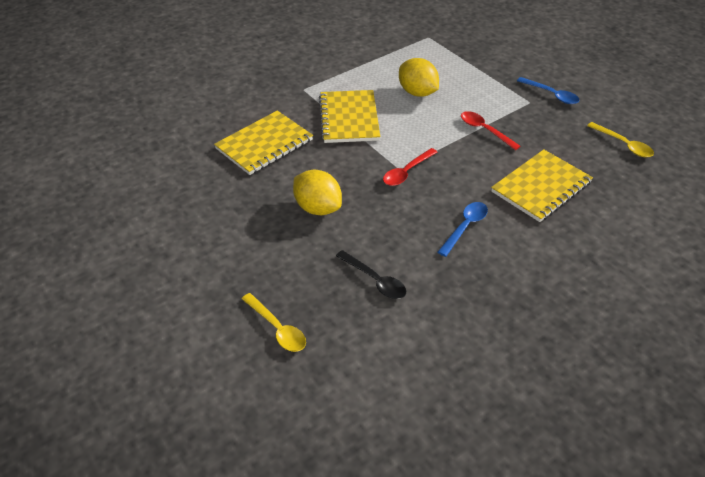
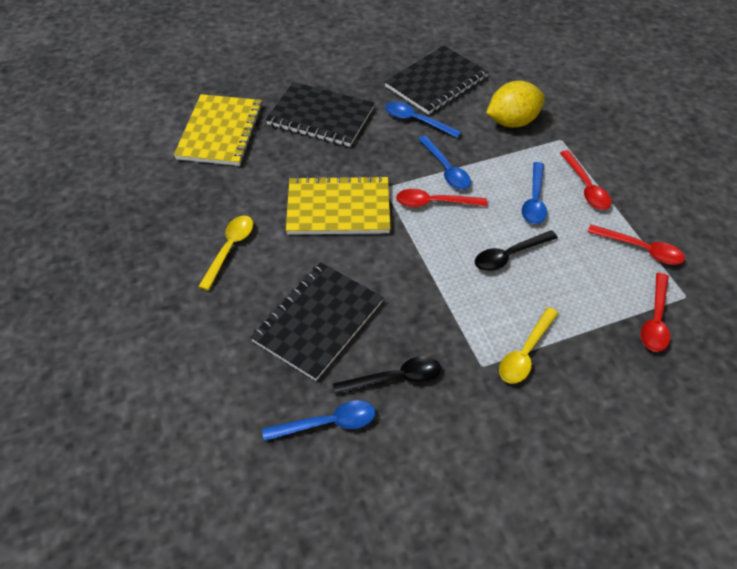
black notebook: 0 -> 3
black spoon: 1 -> 2
blue spoon: 2 -> 4
red spoon: 2 -> 4
yellow lemon: 2 -> 1
yellow notebook: 3 -> 2

